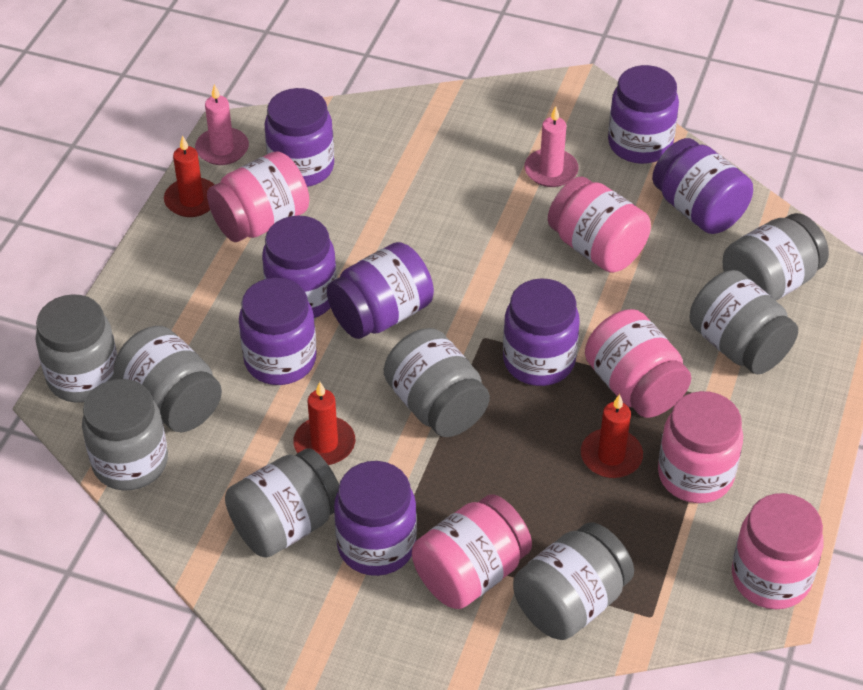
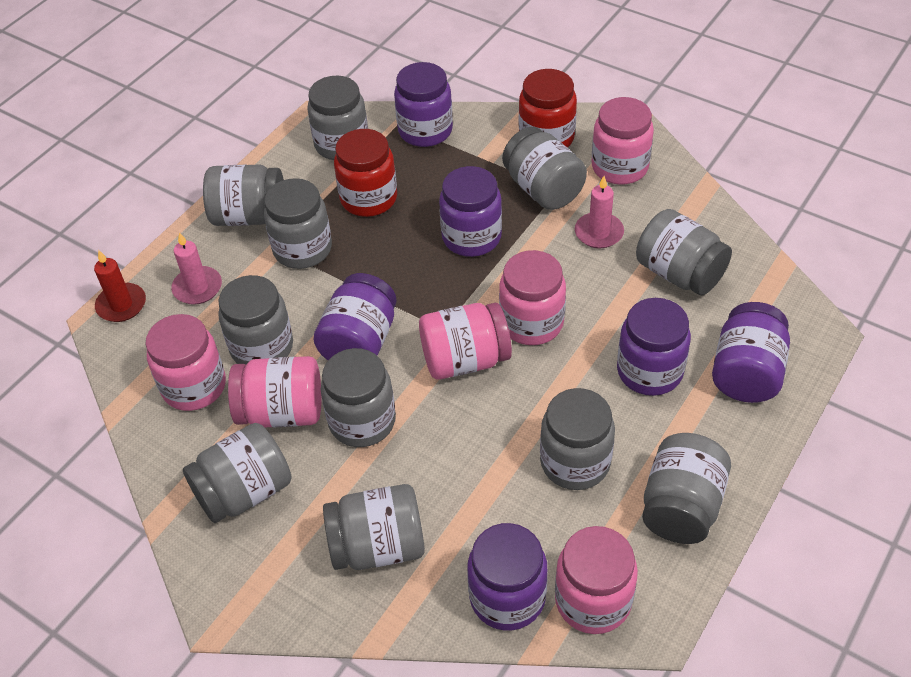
grey jar: 8 -> 11
purple jar: 8 -> 6
red candle: 3 -> 1
red jar: 0 -> 2

